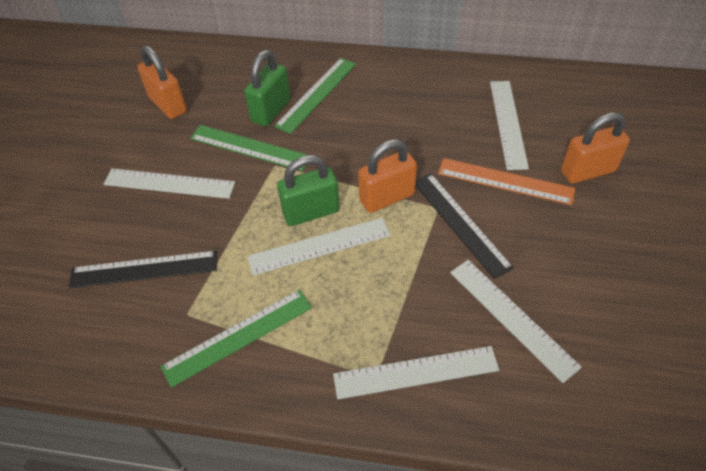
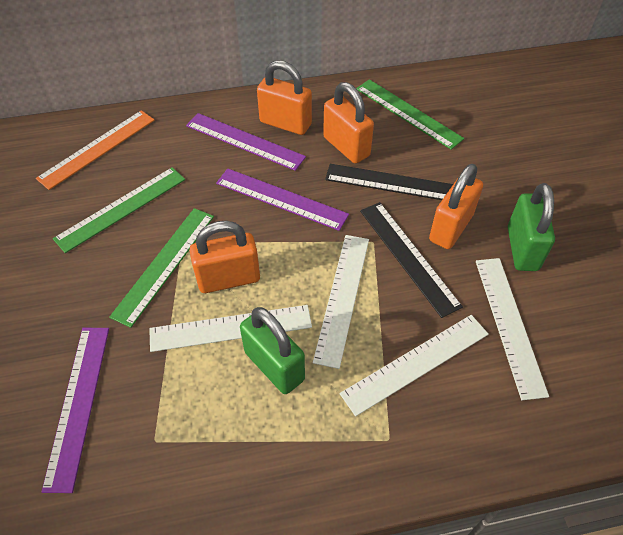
orange padlock: 3 -> 4
purple ruler: 0 -> 3
white ruler: 5 -> 4

